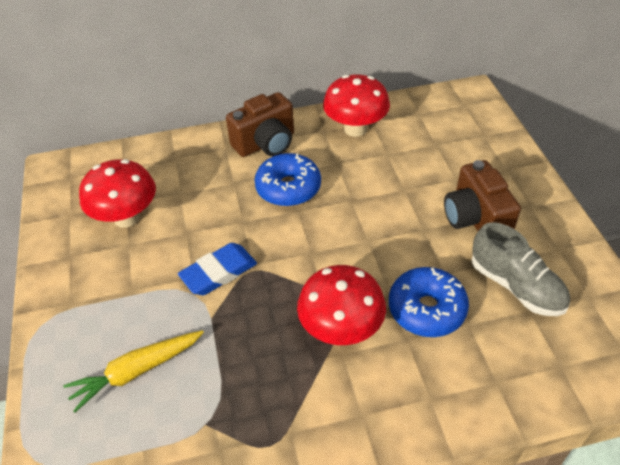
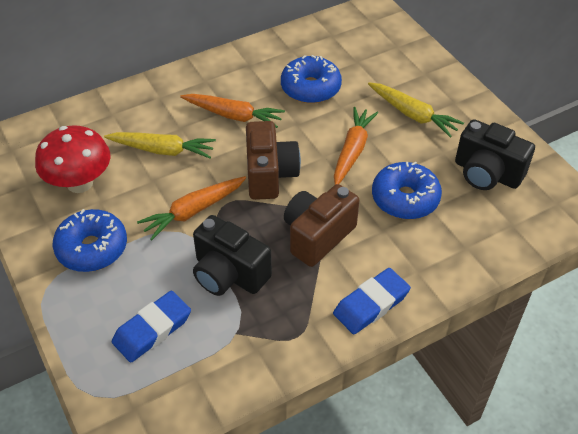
black camera: 0 -> 2
blue donut: 2 -> 3
blue eraser: 1 -> 2
grey shoe: 1 -> 0
orange carrot: 0 -> 3
red mushroom: 3 -> 1
yellow carrot: 1 -> 2

